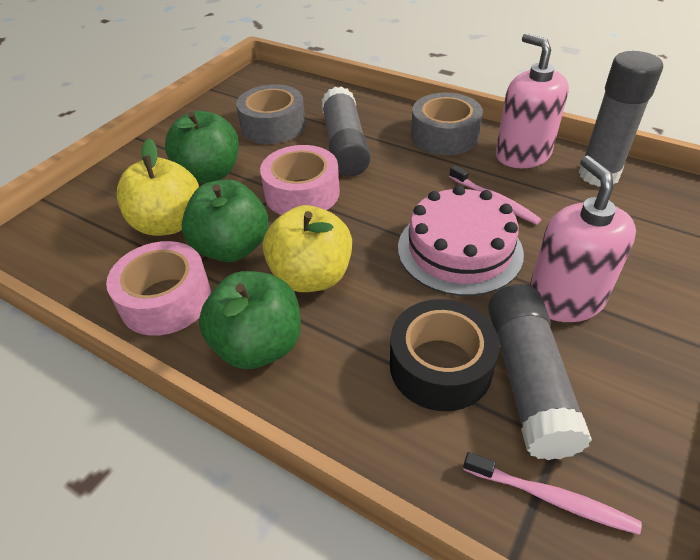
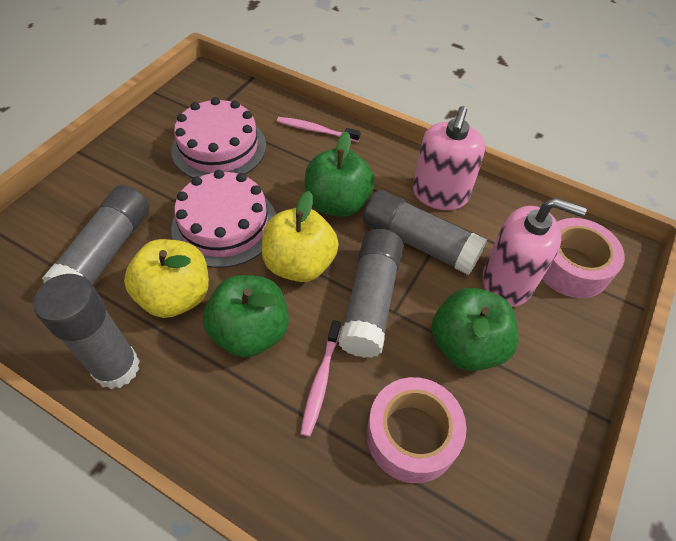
black tape: 1 -> 0
grey glue stick: 3 -> 4
grey tape: 2 -> 0
pink cake: 1 -> 2

